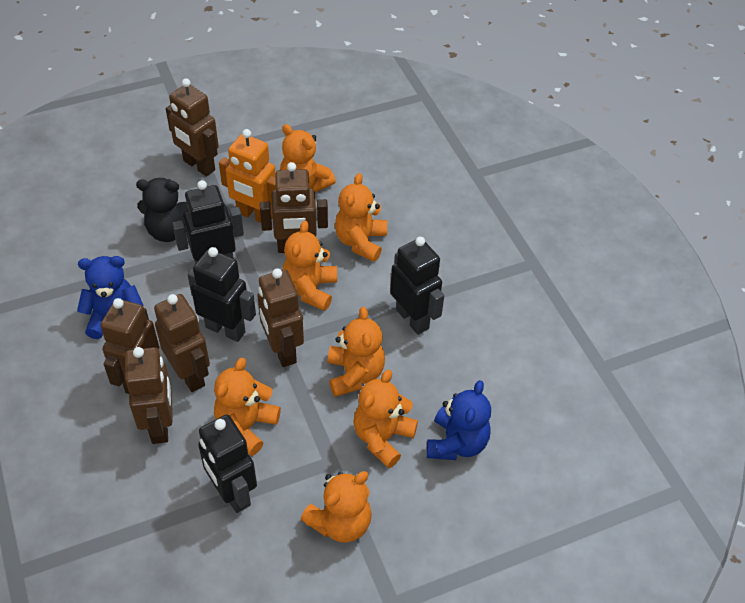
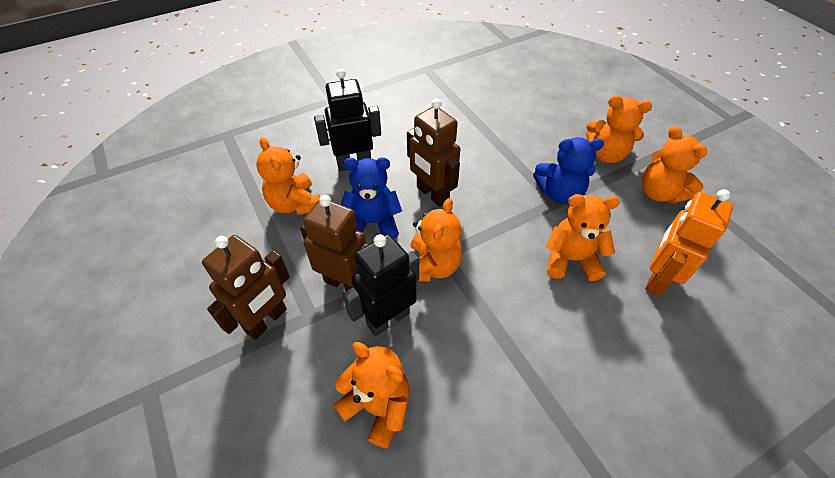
black robot: 4 -> 2
black teddy bear: 1 -> 0
brown robot: 6 -> 3
orange teddy bear: 7 -> 6

